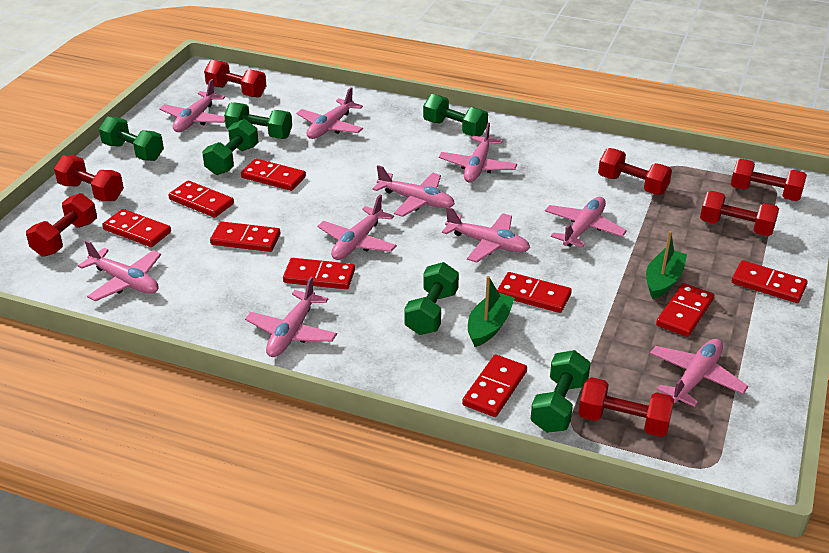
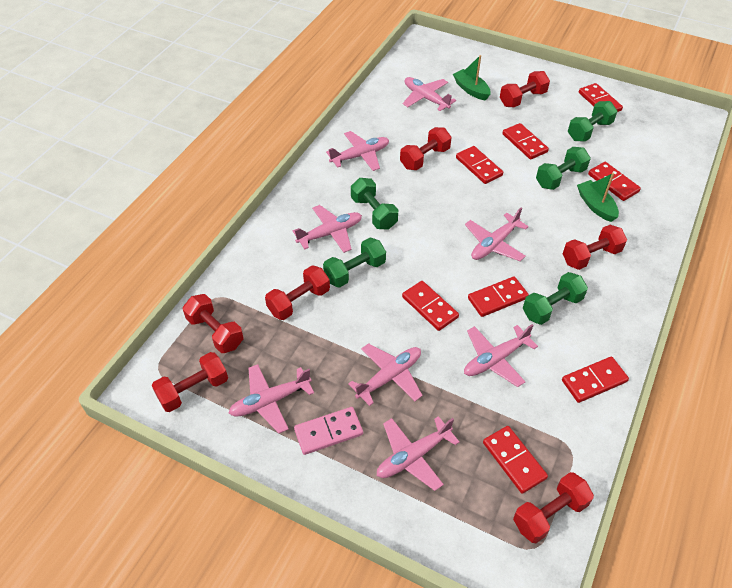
green dumbbell: 6 -> 5
pink domino: 0 -> 1
pink plane: 10 -> 8
red domino: 9 -> 8

